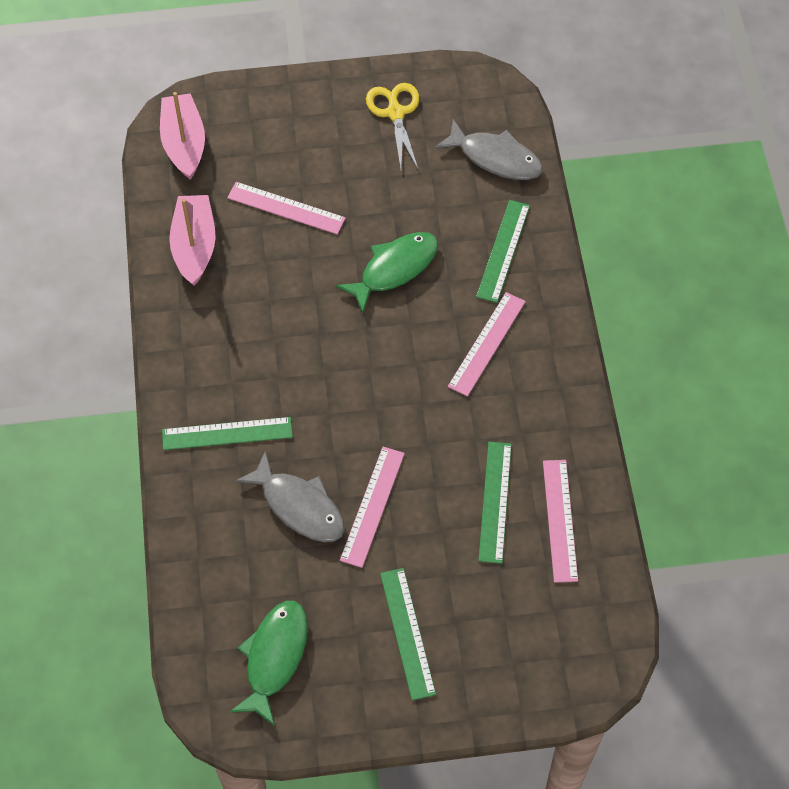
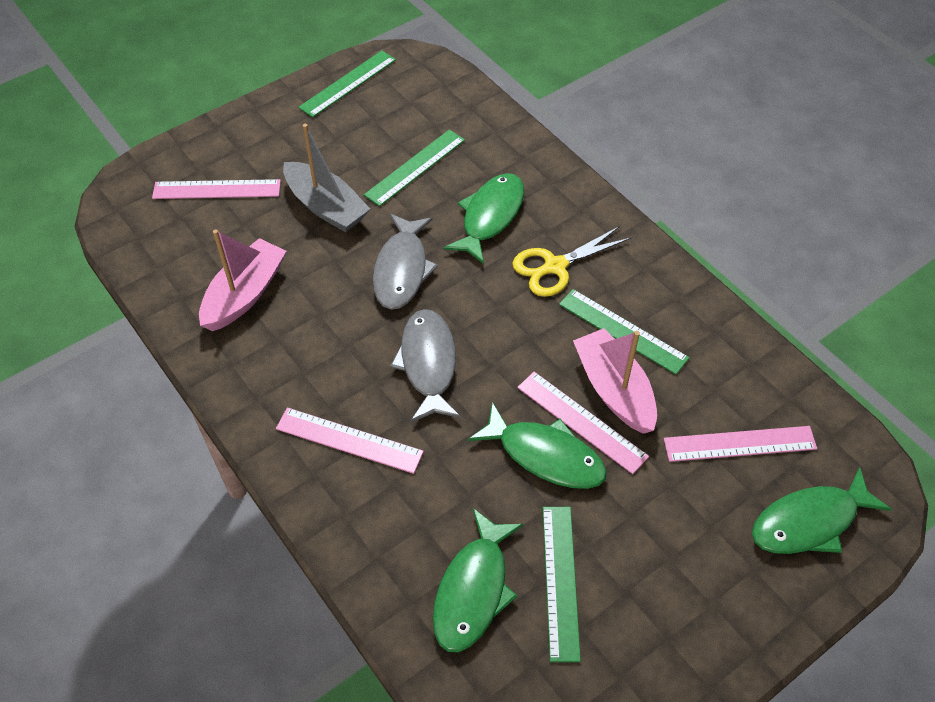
green fish: 2 -> 4
grey boat: 0 -> 1

